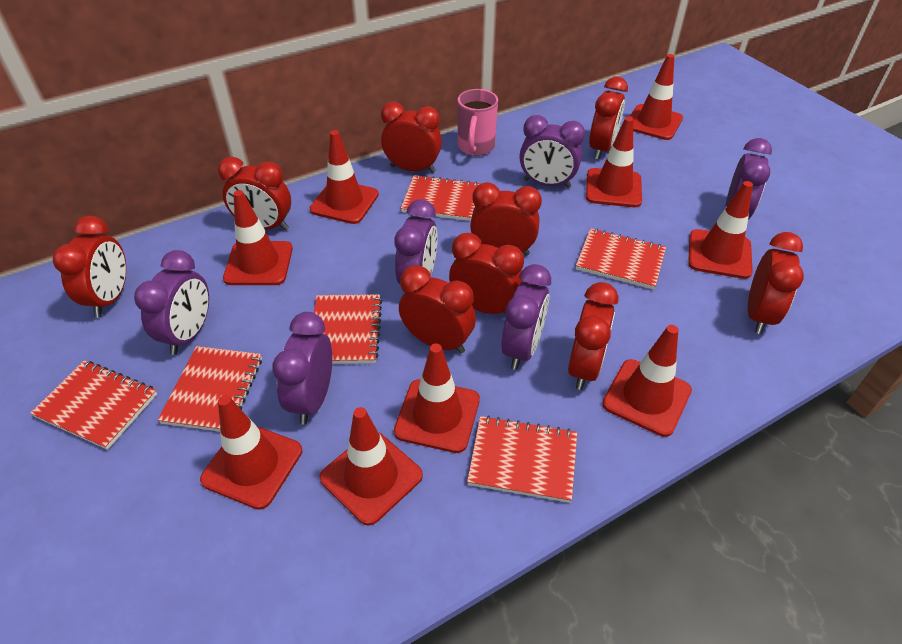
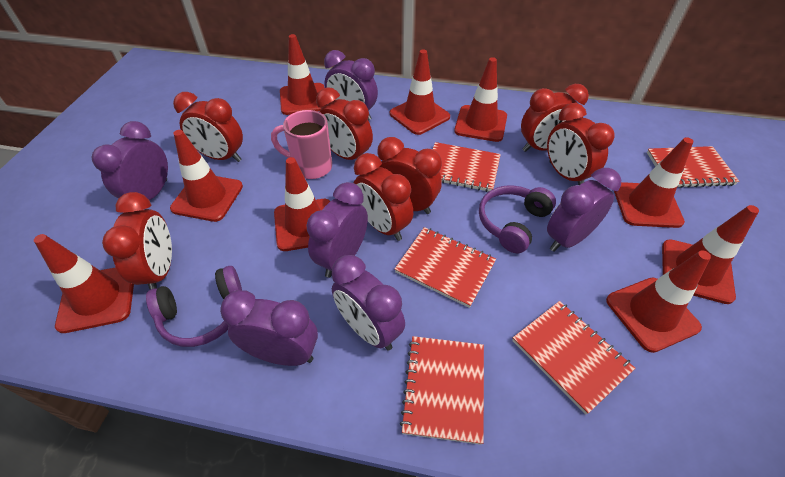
purple headphones: 0 -> 2
red clock: 9 -> 7
red notebook: 6 -> 5

